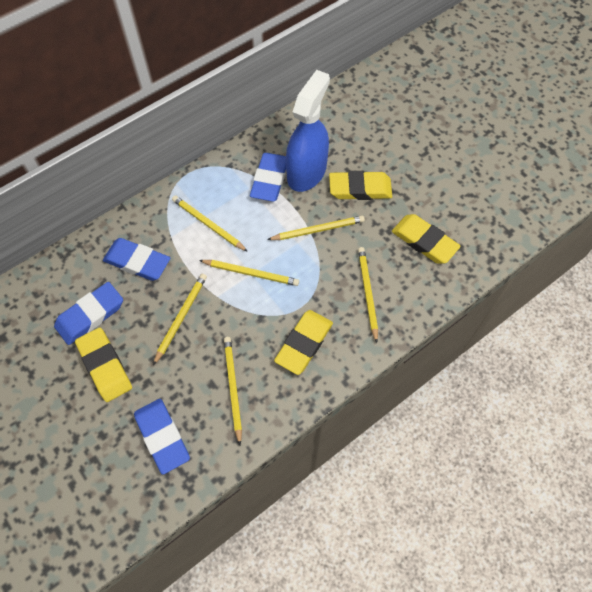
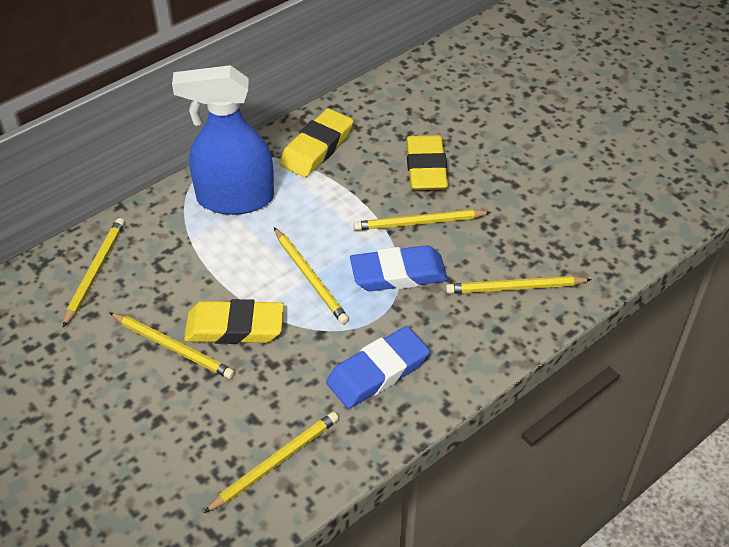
blue eraser: 4 -> 2
yellow eraser: 4 -> 3

